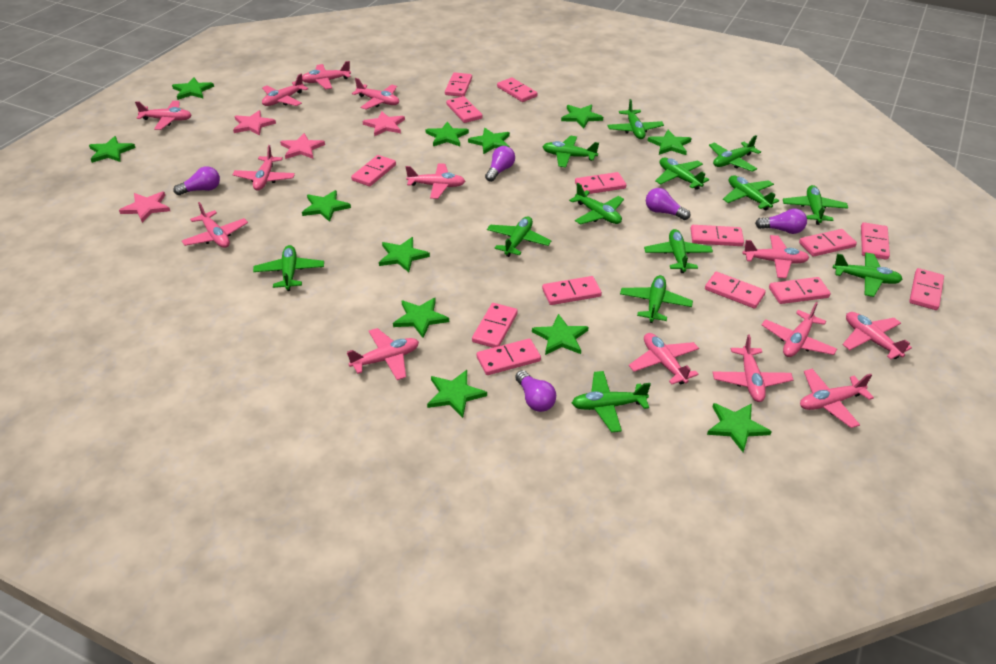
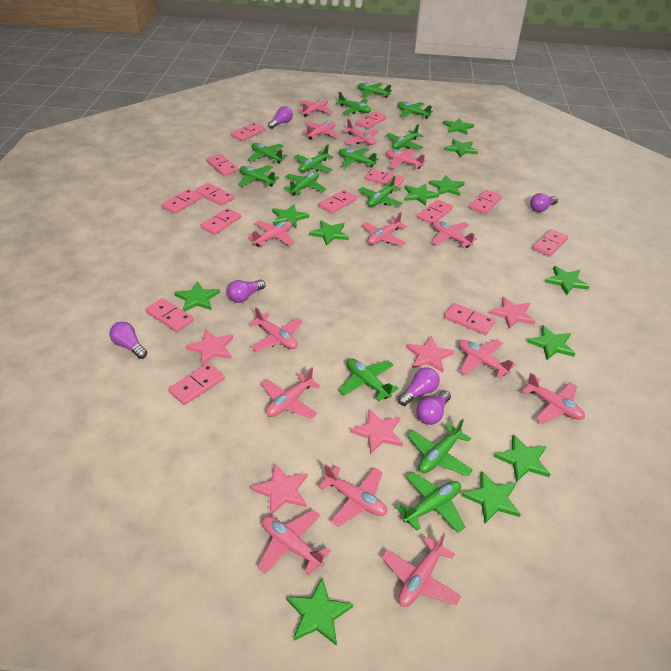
pink star: 4 -> 5
purple light bulb: 5 -> 6

